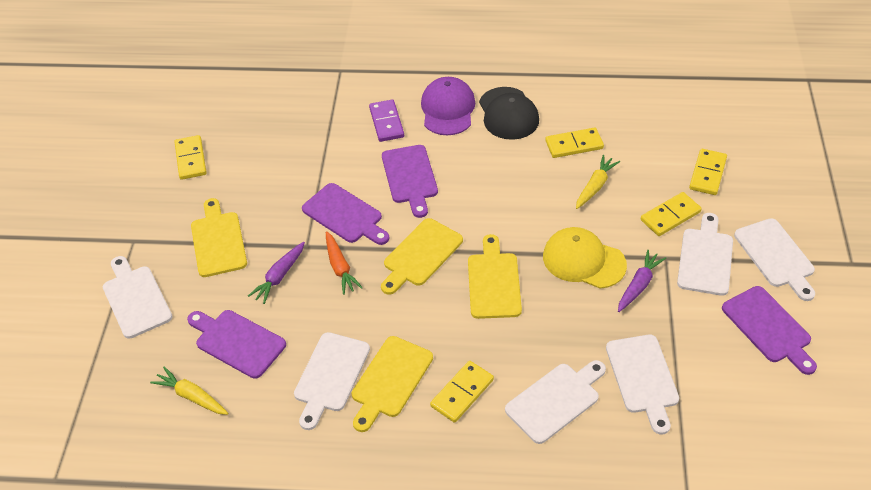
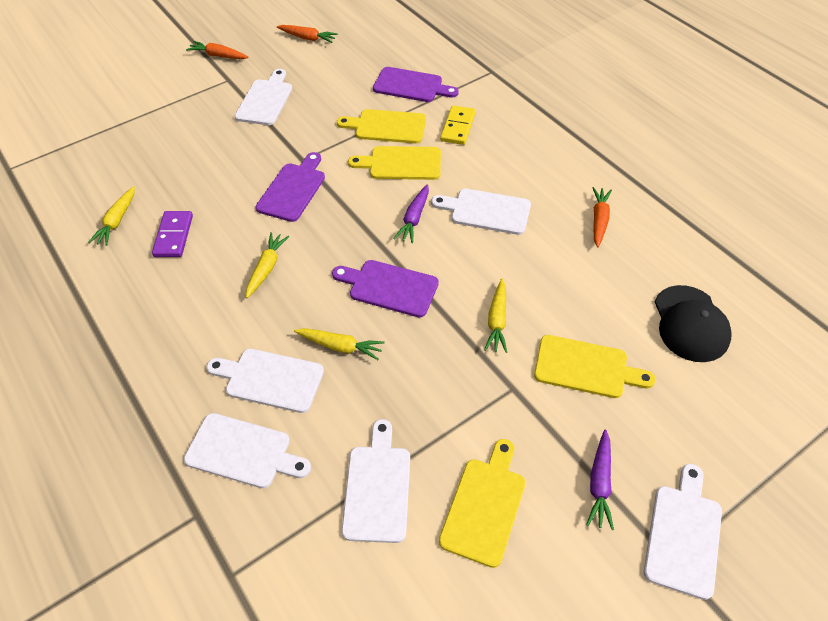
orange carrot: 1 -> 3
purple cap: 1 -> 0
purple cutting board: 4 -> 3
yellow cap: 1 -> 0
yellow carrot: 2 -> 4
yellow domino: 5 -> 1

